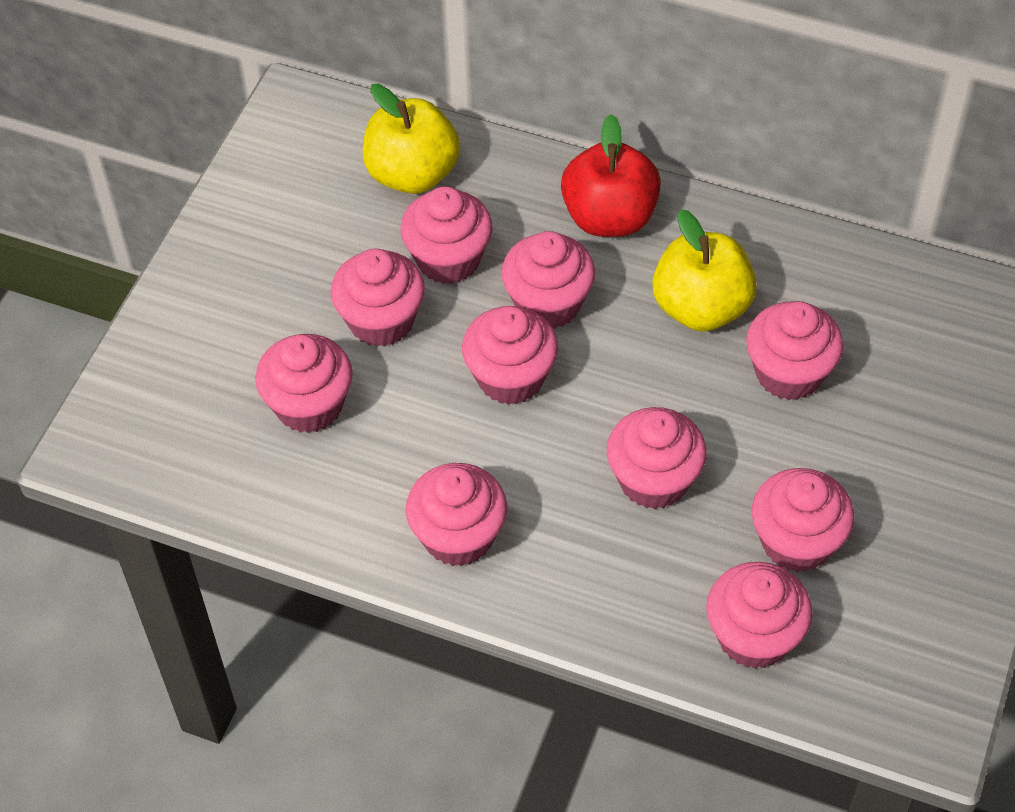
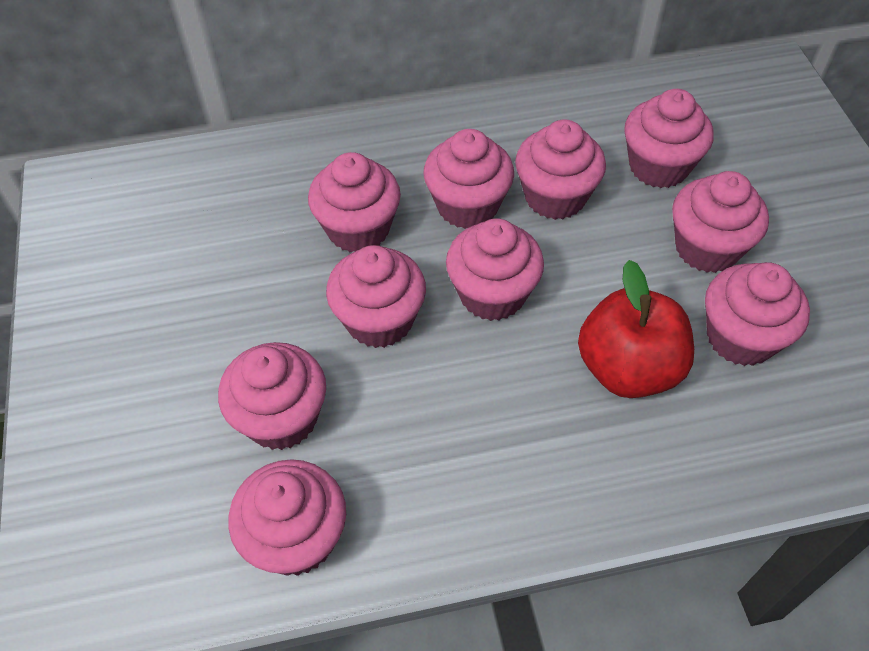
yellow apple: 2 -> 0

